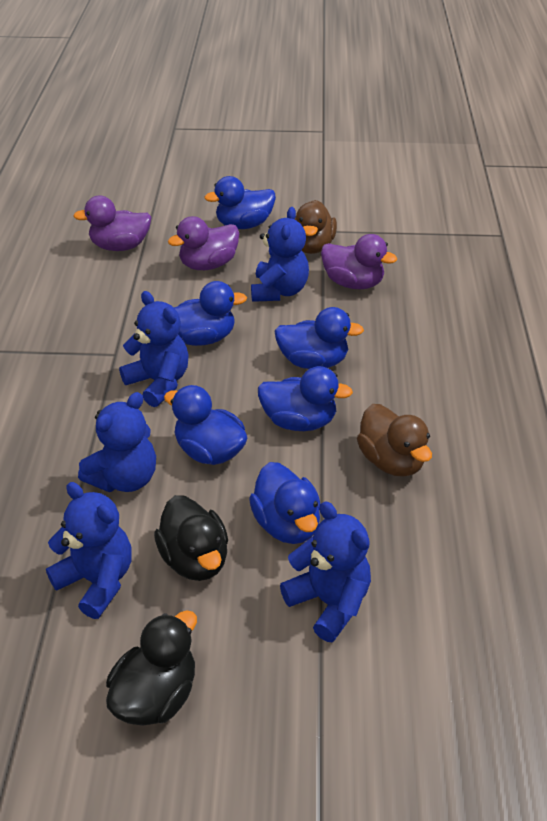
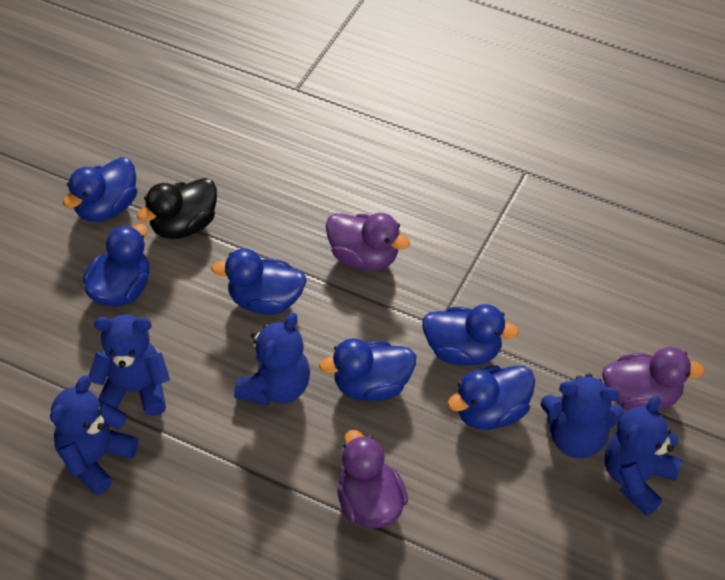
black duck: 2 -> 1
brown duck: 2 -> 0

